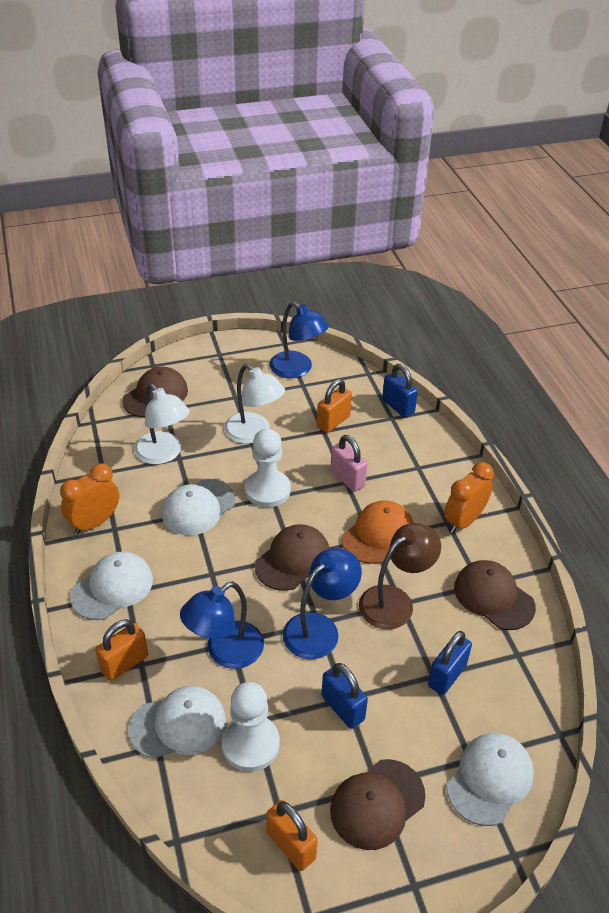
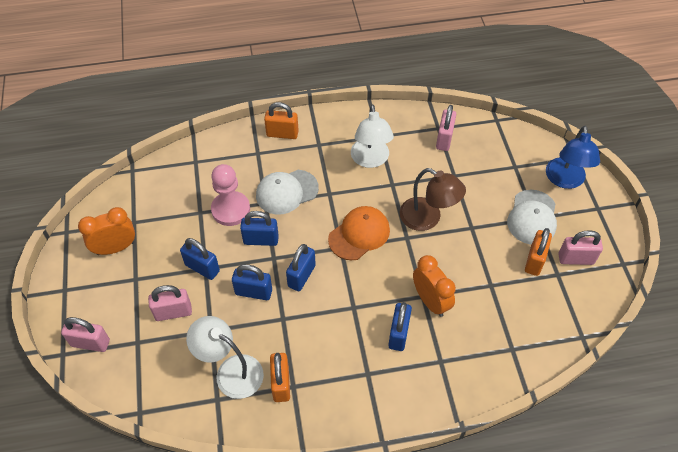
blue lamp: 3 -> 1
blue padlock: 3 -> 5
brown cap: 4 -> 0
pink padlock: 1 -> 4
pink pawn: 0 -> 1
white cap: 4 -> 2
white pawn: 2 -> 0

